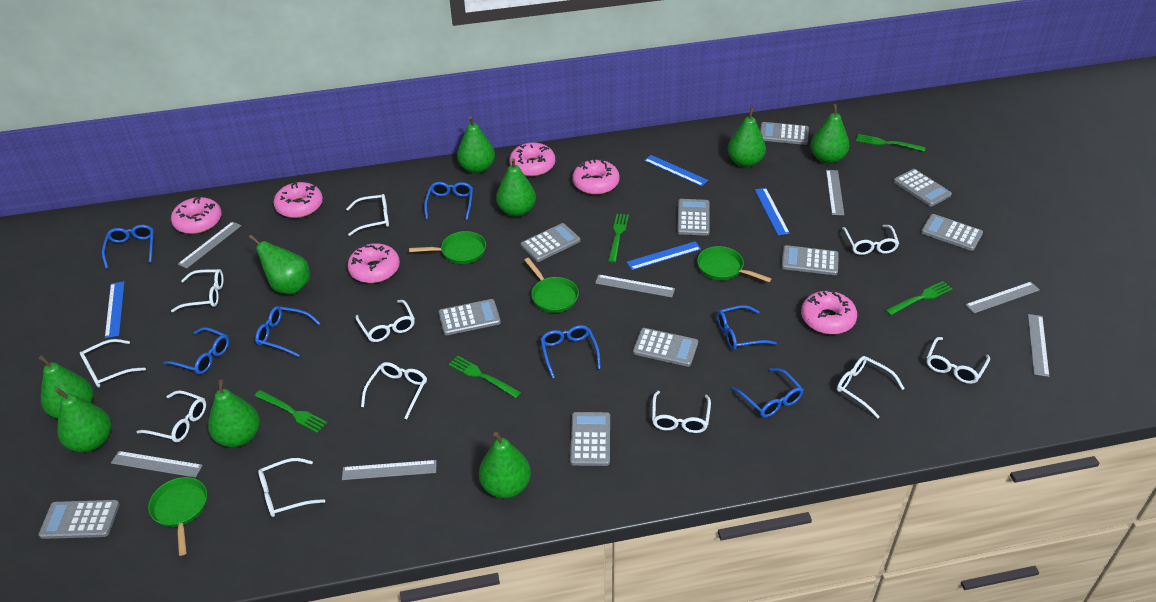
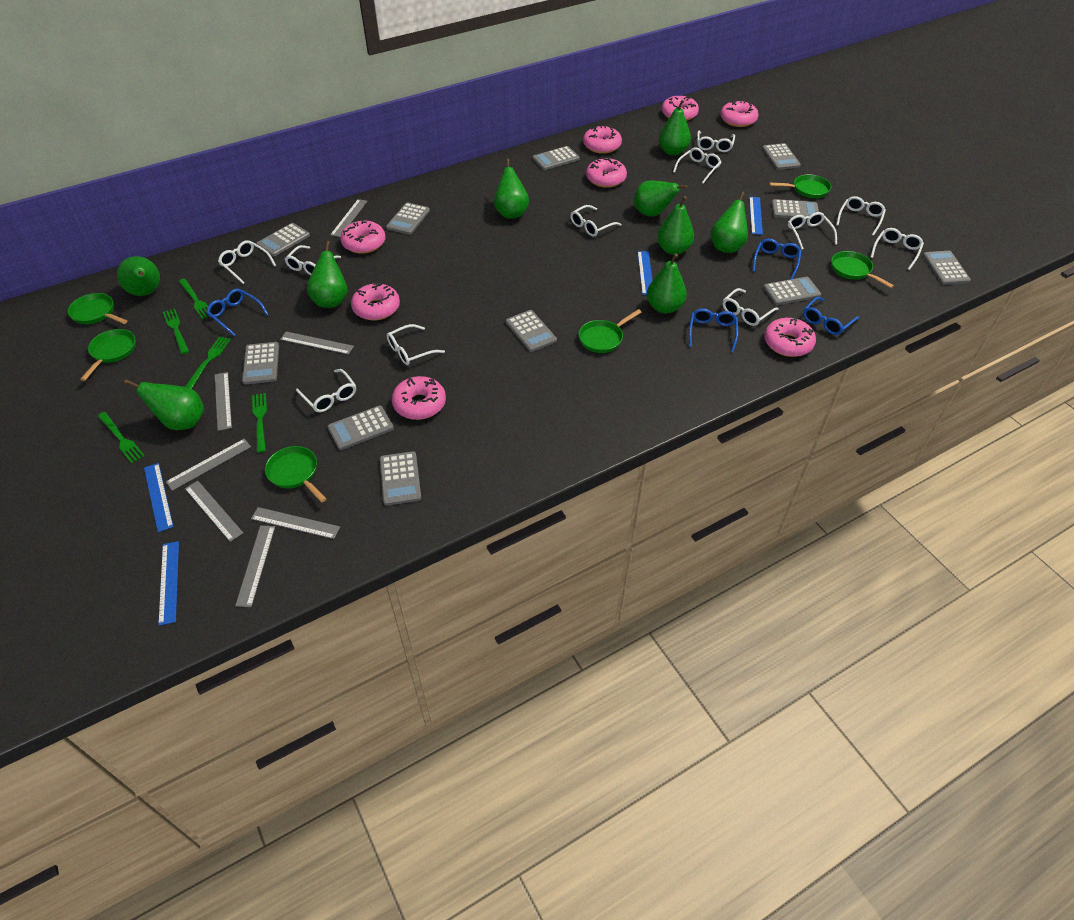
blue glasses: 7 -> 4
green pan: 4 -> 6
grey calculator: 10 -> 11
pink donut: 6 -> 8

